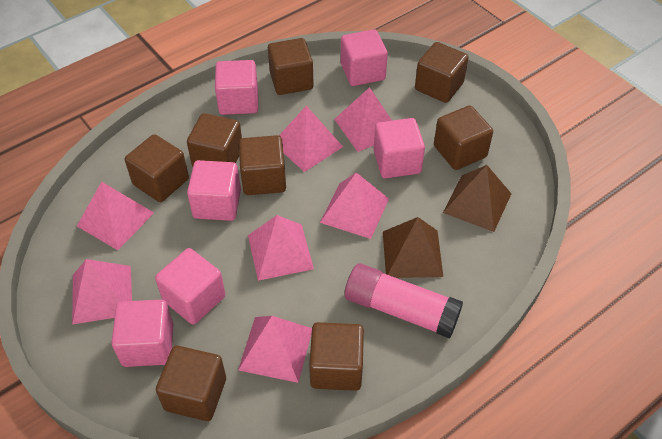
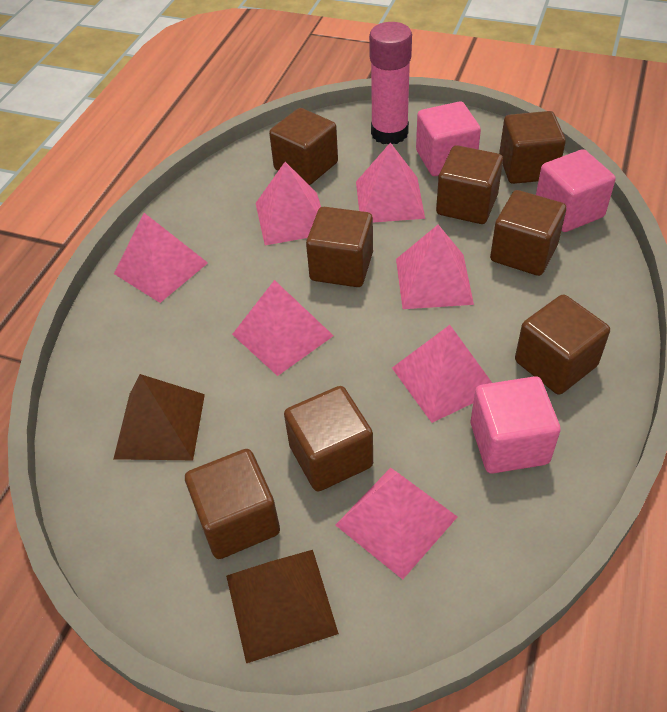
pink cube: 6 -> 3

